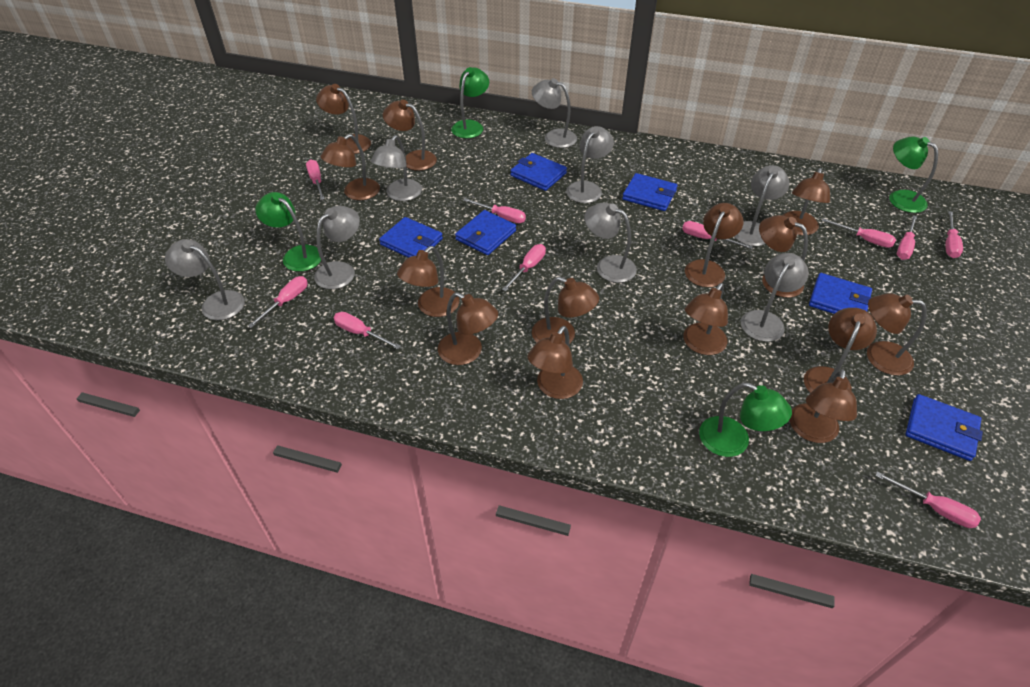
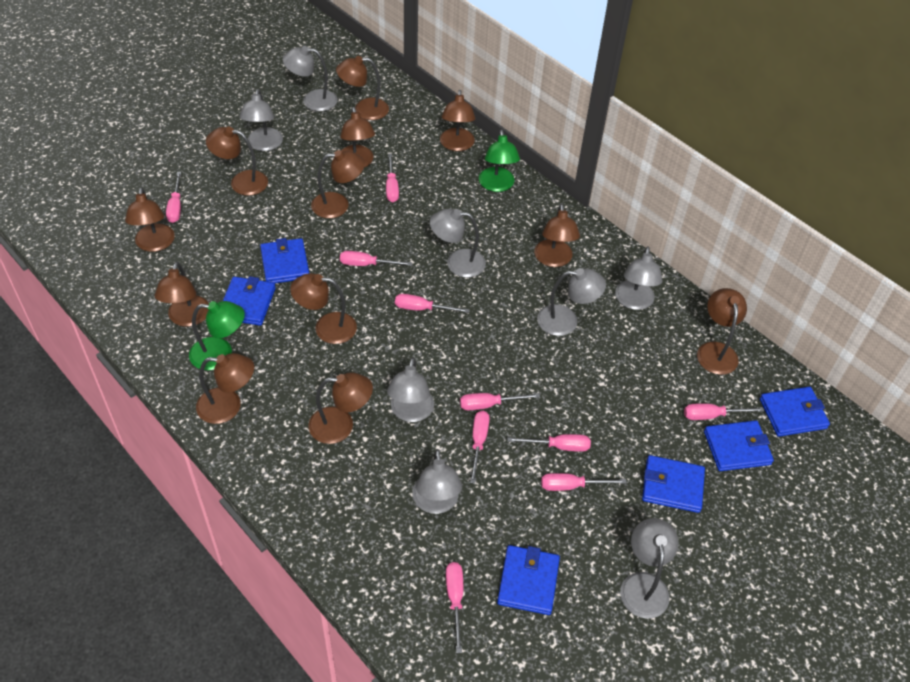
brown lamp: 14 -> 12
green lamp: 4 -> 2

